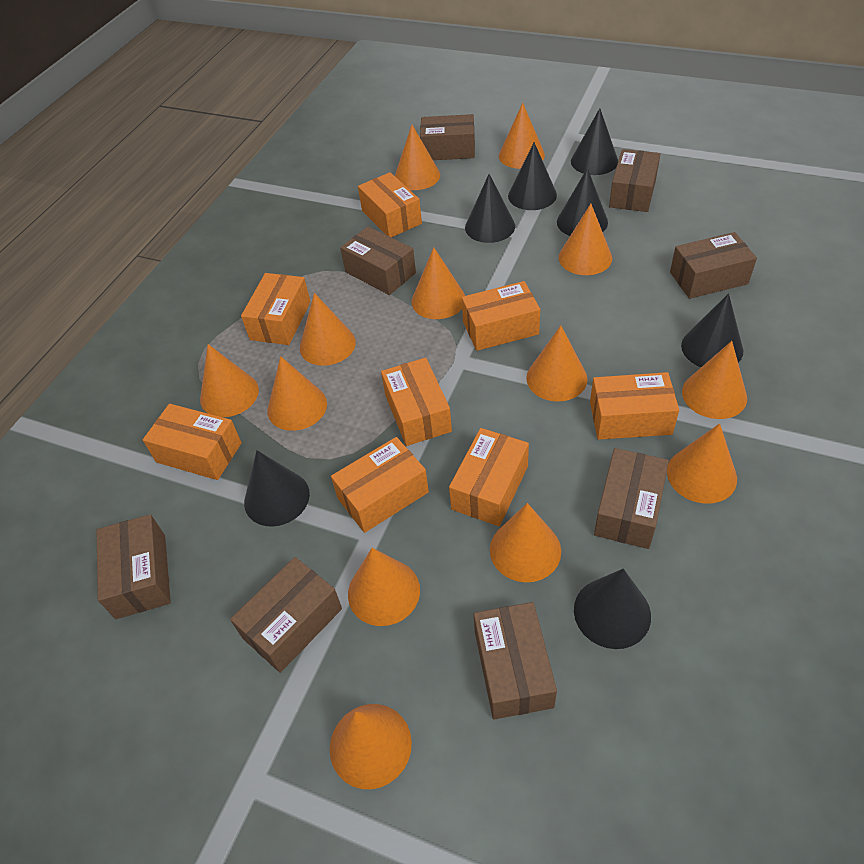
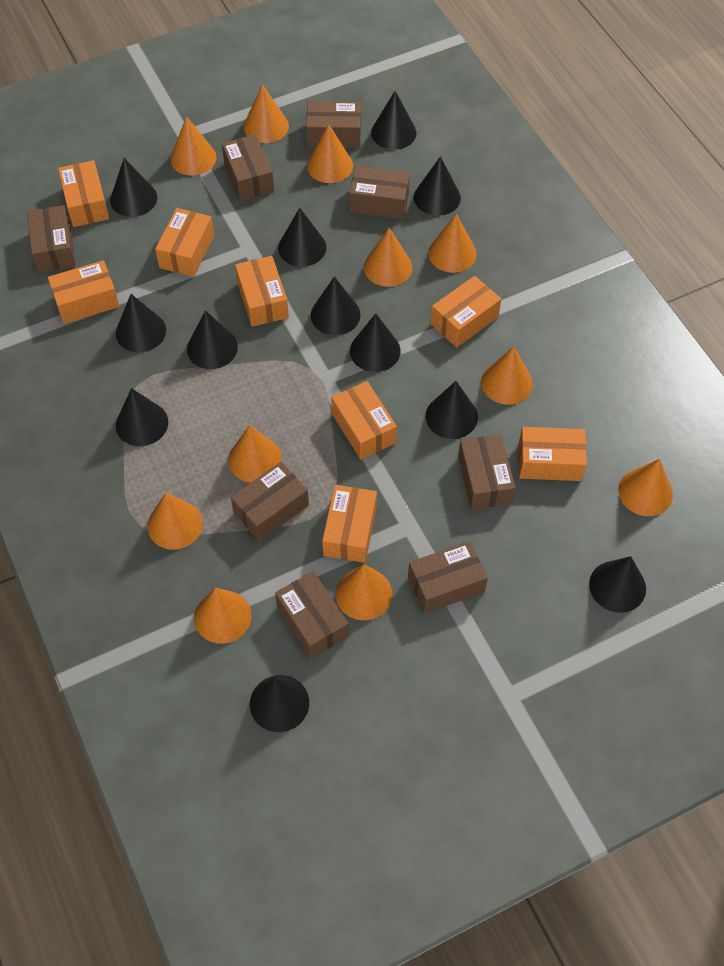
black cone: 7 -> 12
orange cone: 13 -> 11

